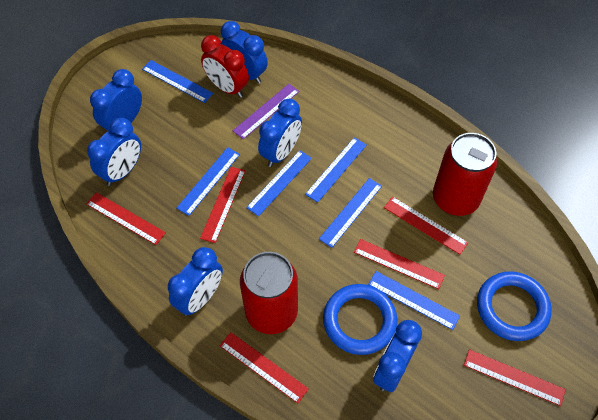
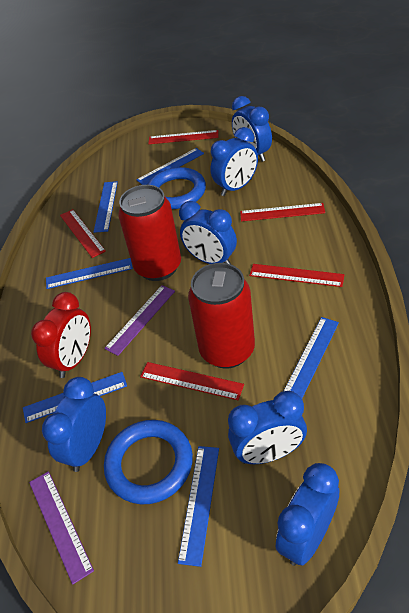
purple ruler: 1 -> 2
red ruler: 6 -> 5

